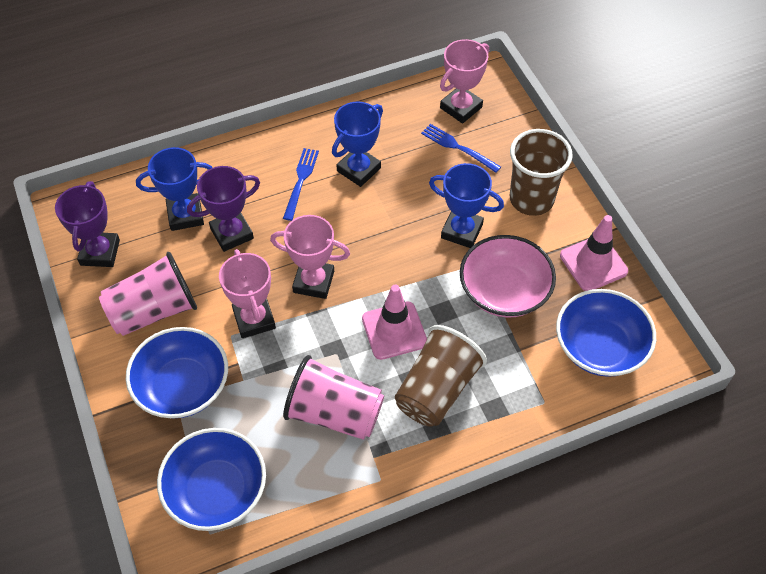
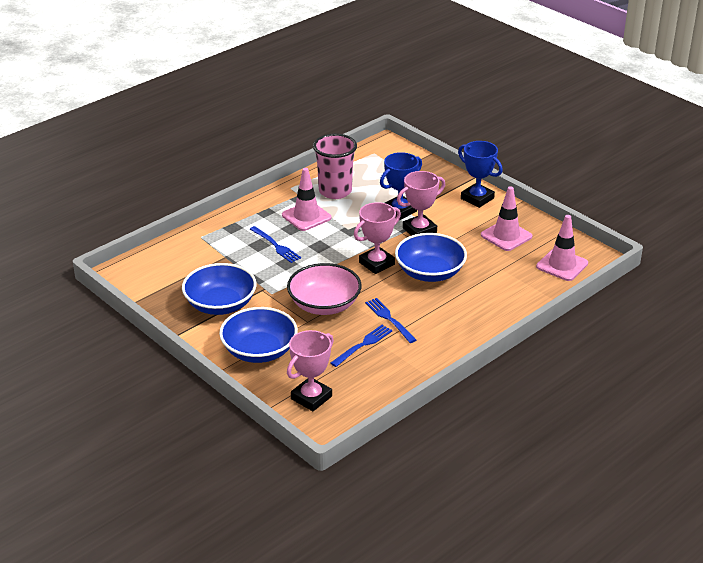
blue fork: 2 -> 3
blue trophy: 3 -> 2
brown cup: 2 -> 0
pink cup: 2 -> 1
pink traffic cone: 2 -> 3
purple trophy: 2 -> 0

